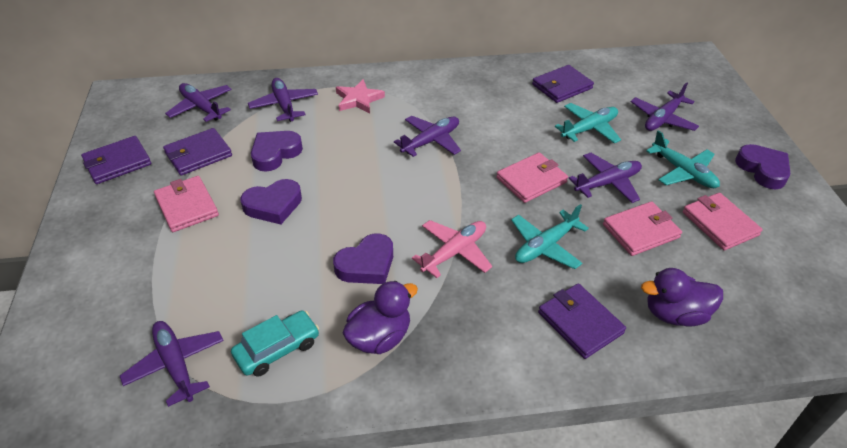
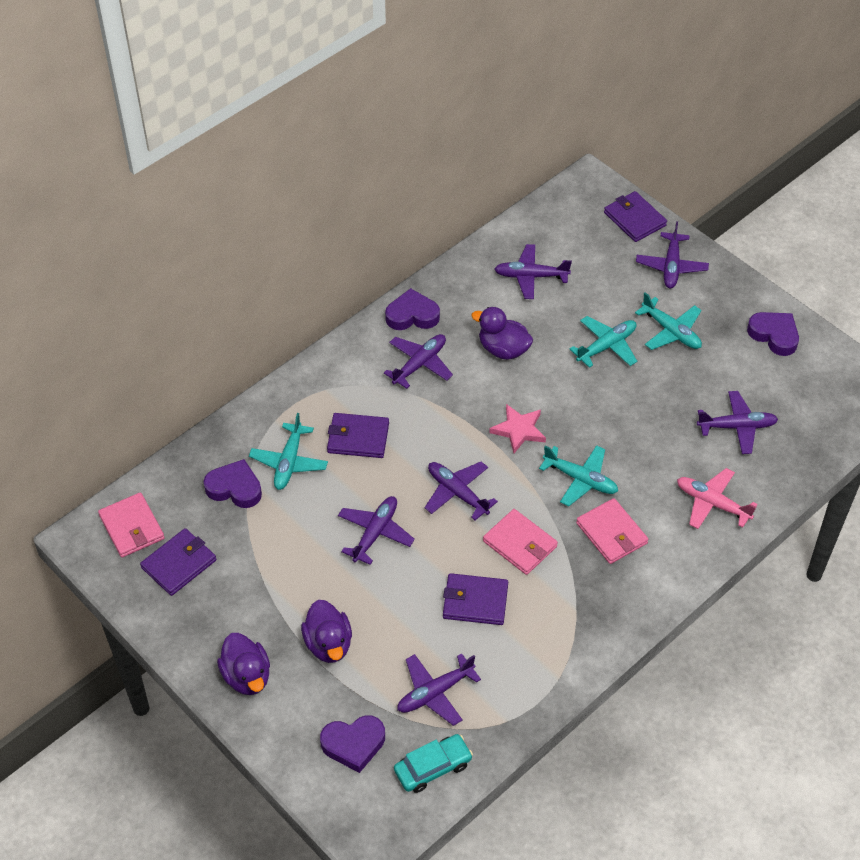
pink wallet: 4 -> 3
purple duck: 2 -> 3
purple plane: 6 -> 7
turquoise plane: 3 -> 4

